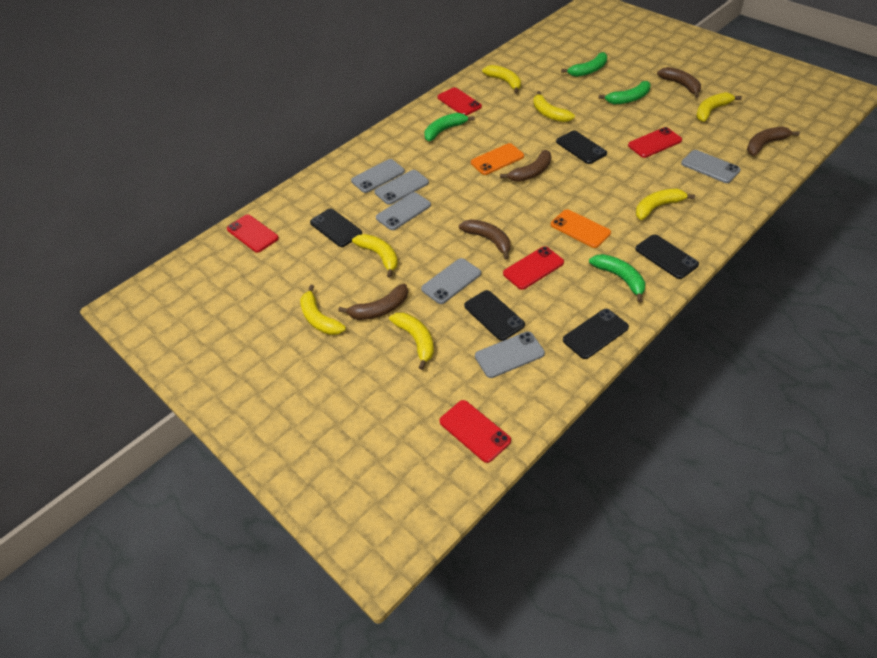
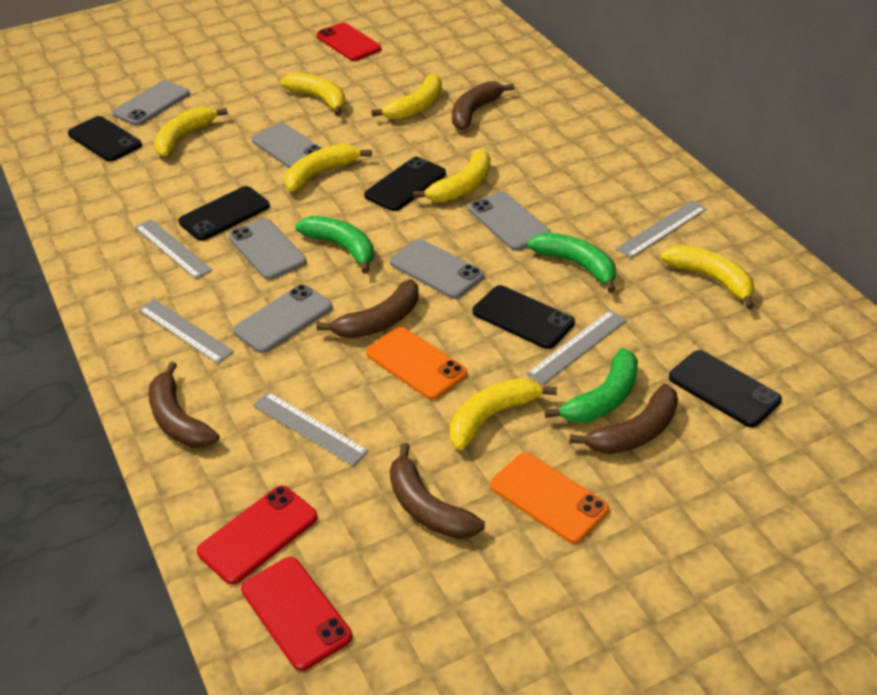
green banana: 4 -> 3
grey ruler: 0 -> 5
red phone: 5 -> 3

